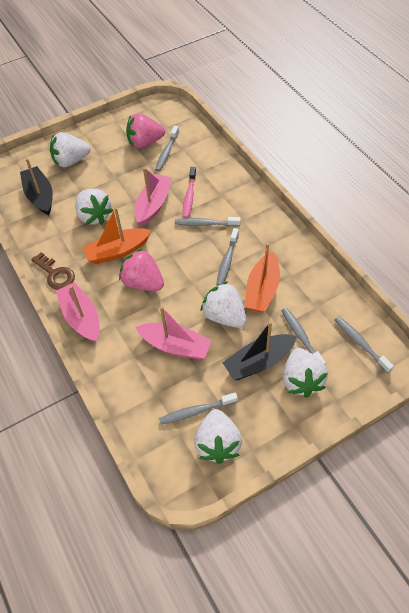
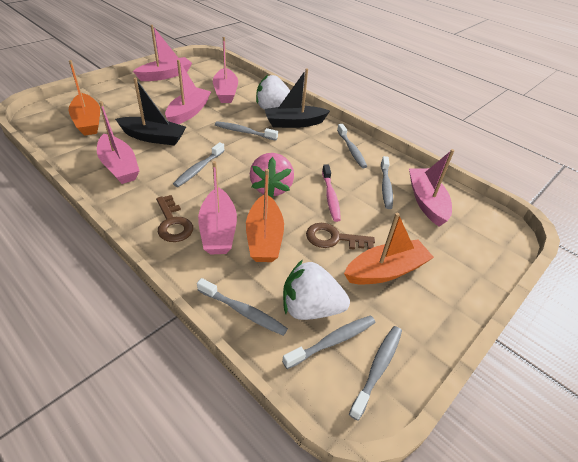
brown key: 1 -> 2
grey toothbrush: 6 -> 7
orange boat: 2 -> 3
pink boat: 3 -> 6
pink strawberry: 2 -> 1
white strawberry: 5 -> 2

